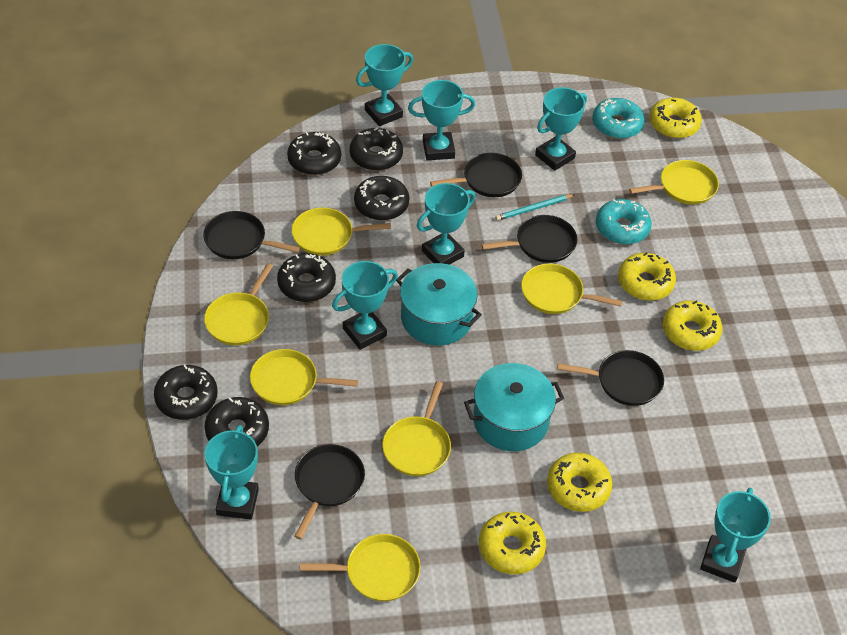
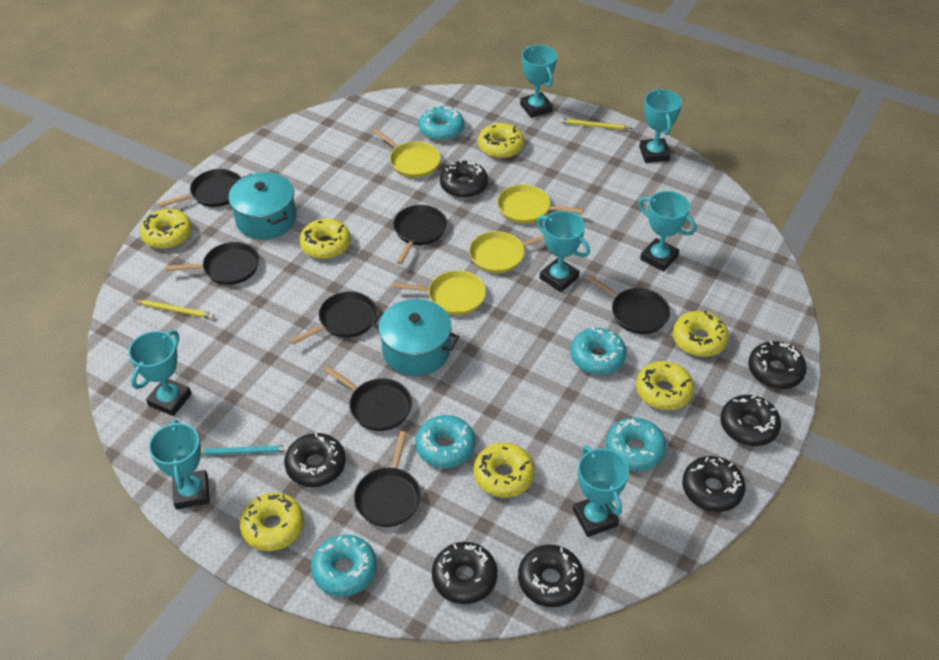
black donut: 6 -> 7
black pan: 5 -> 7
turquoise donut: 2 -> 5
yellow donut: 5 -> 7
yellow pan: 7 -> 4
yellow pencil: 0 -> 2

